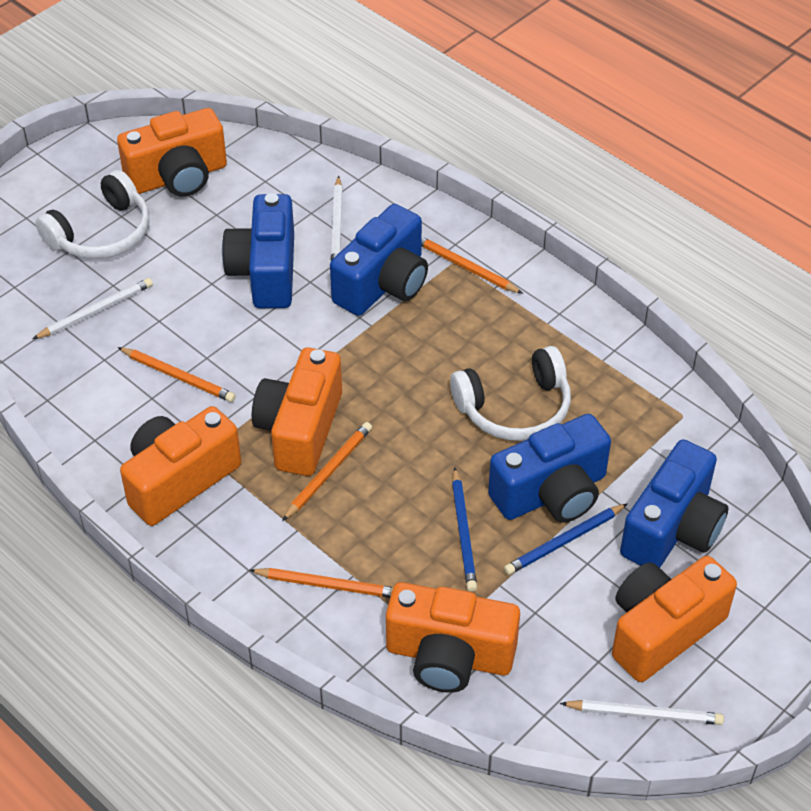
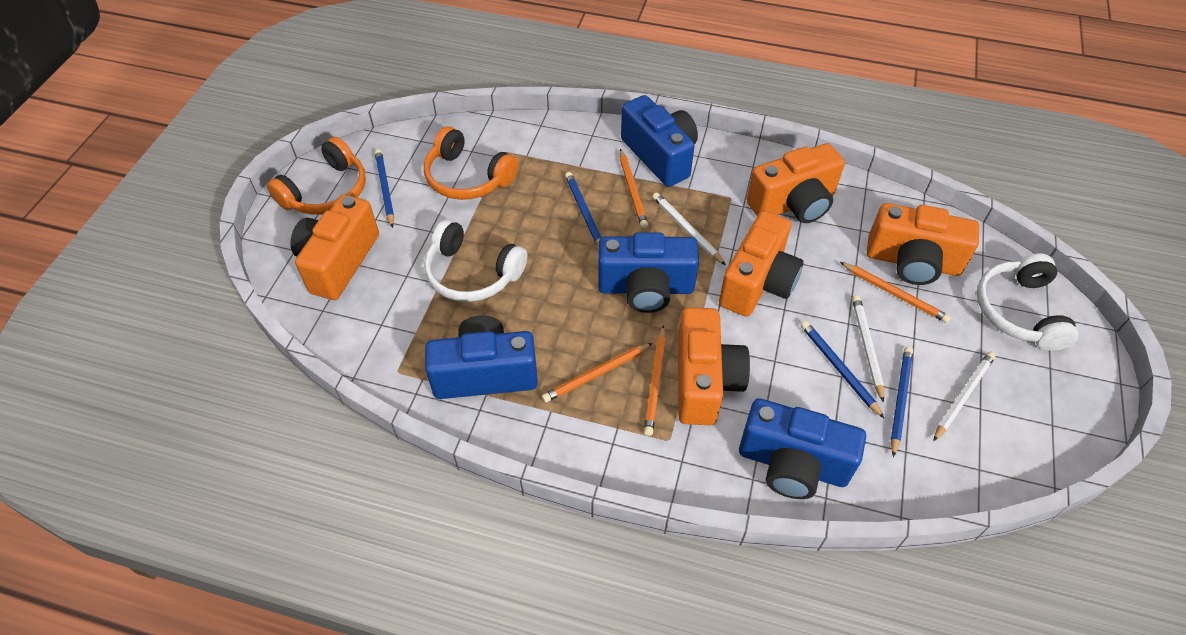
blue pencil: 2 -> 4
orange headphones: 0 -> 2

